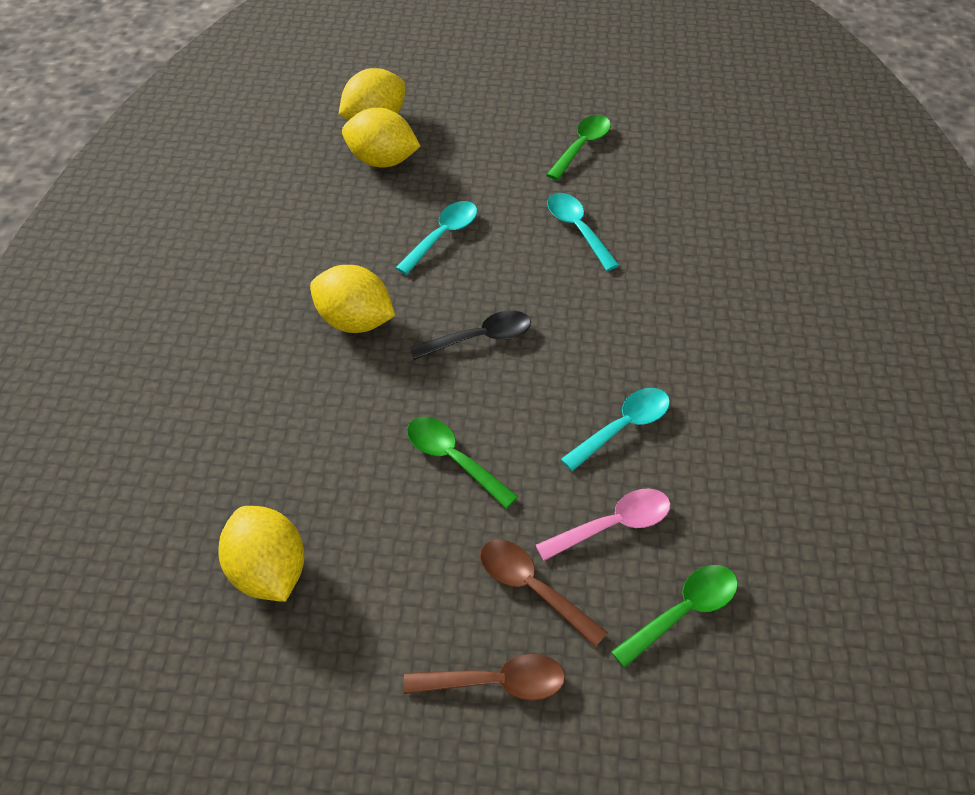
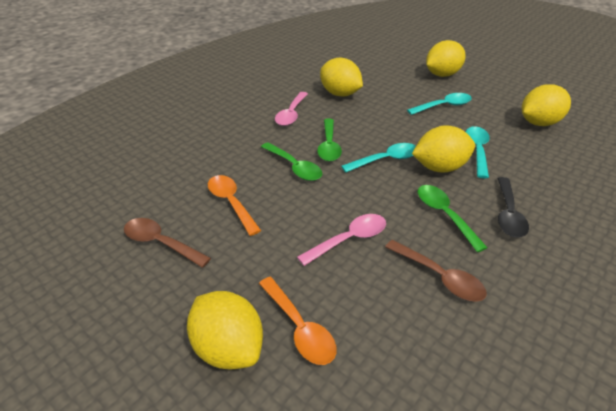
orange spoon: 0 -> 2
pink spoon: 1 -> 2
yellow lemon: 4 -> 5

